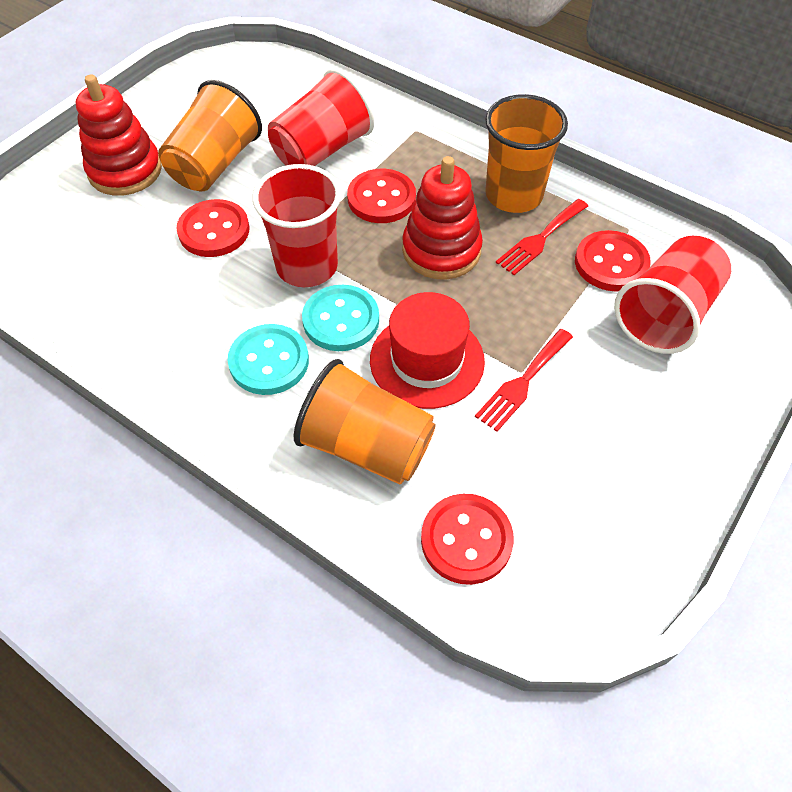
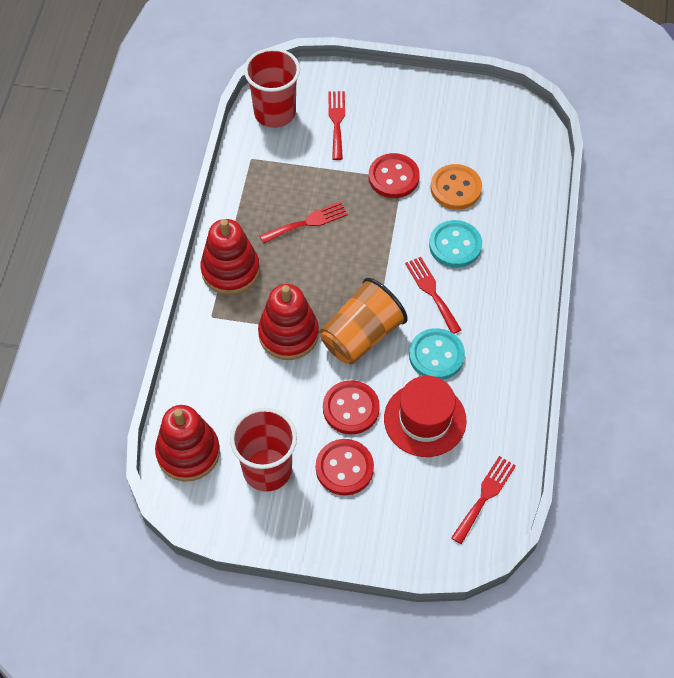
orange button: 0 -> 1
orange cup: 3 -> 1
red button: 4 -> 3
red cup: 3 -> 2
red fork: 2 -> 4
red stacking toy: 2 -> 3

